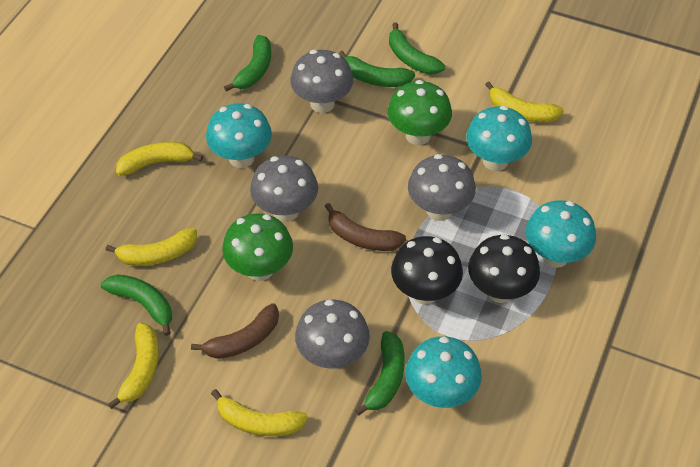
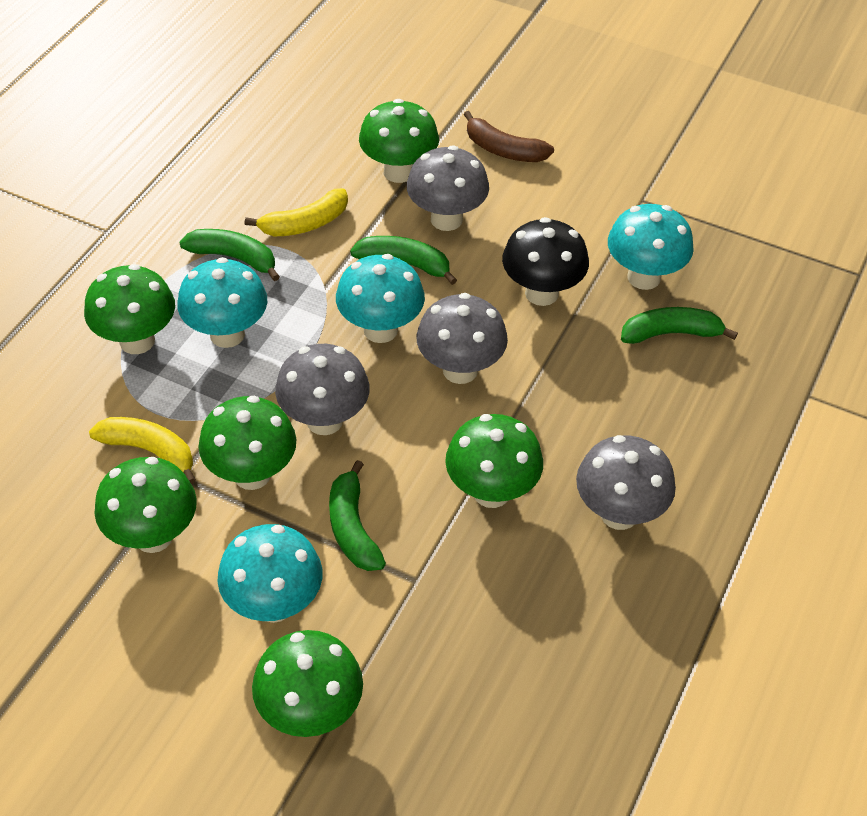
black mushroom: 2 -> 1
brown banana: 2 -> 1
green banana: 5 -> 4
green mushroom: 2 -> 6
yellow banana: 5 -> 2

